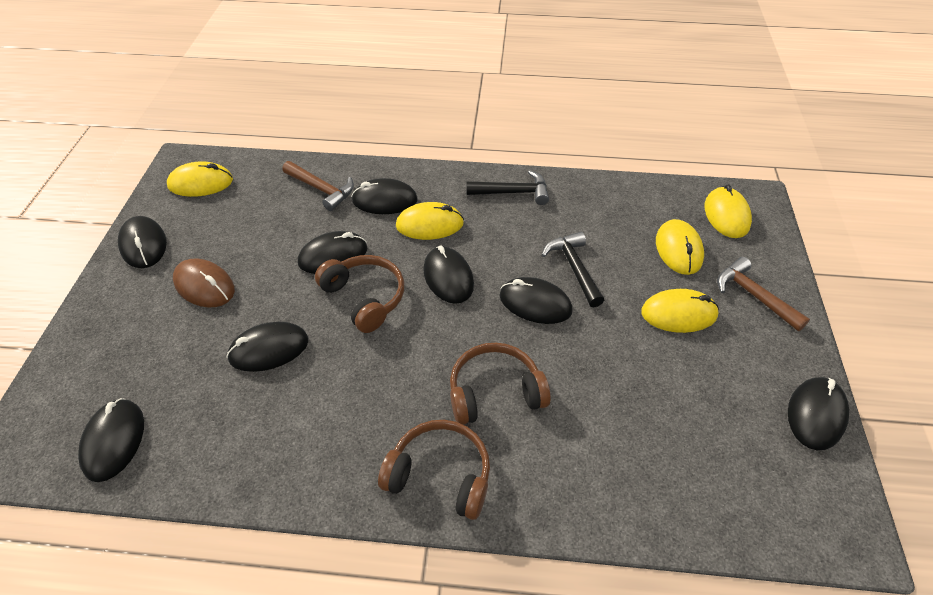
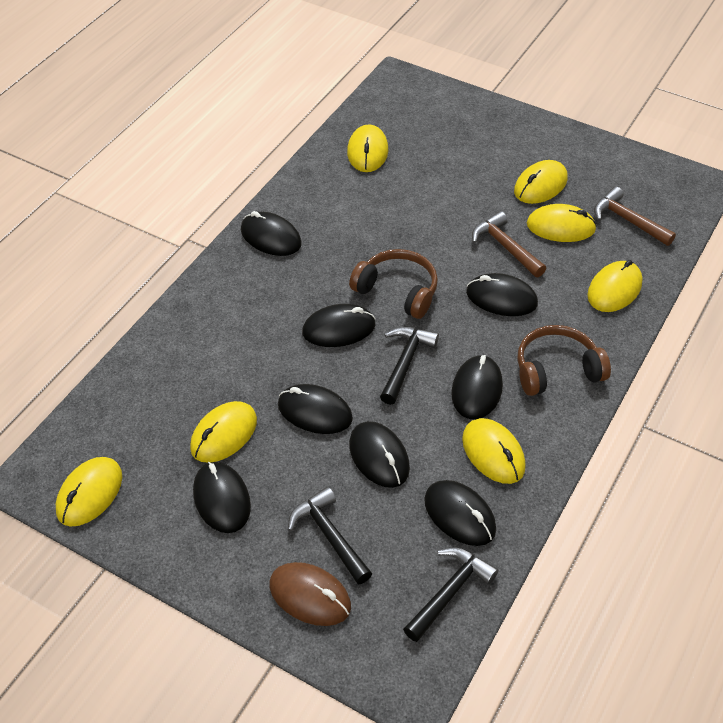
black hammer: 2 -> 3
brown headphones: 3 -> 2
yellow mouse: 5 -> 7

